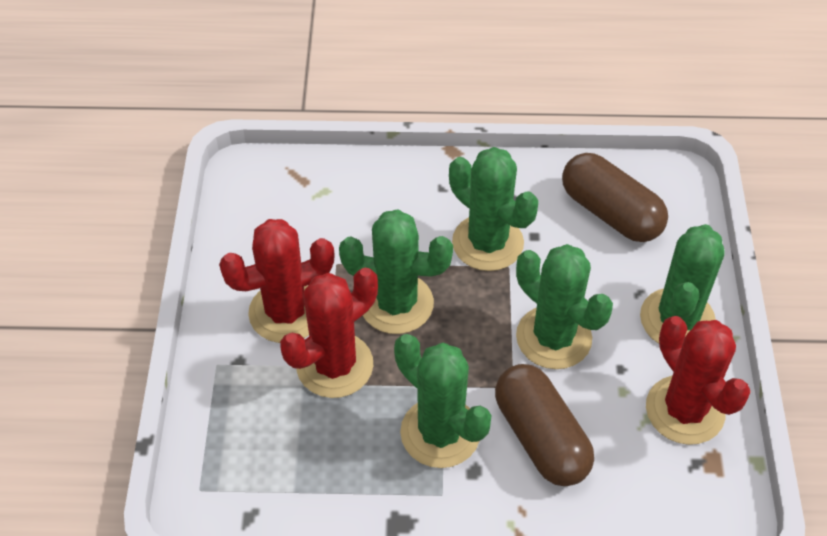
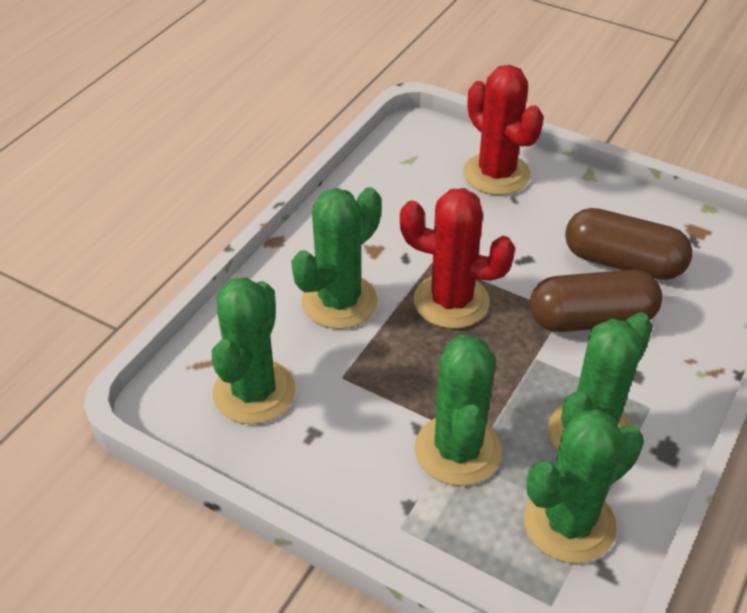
red cactus: 3 -> 2

